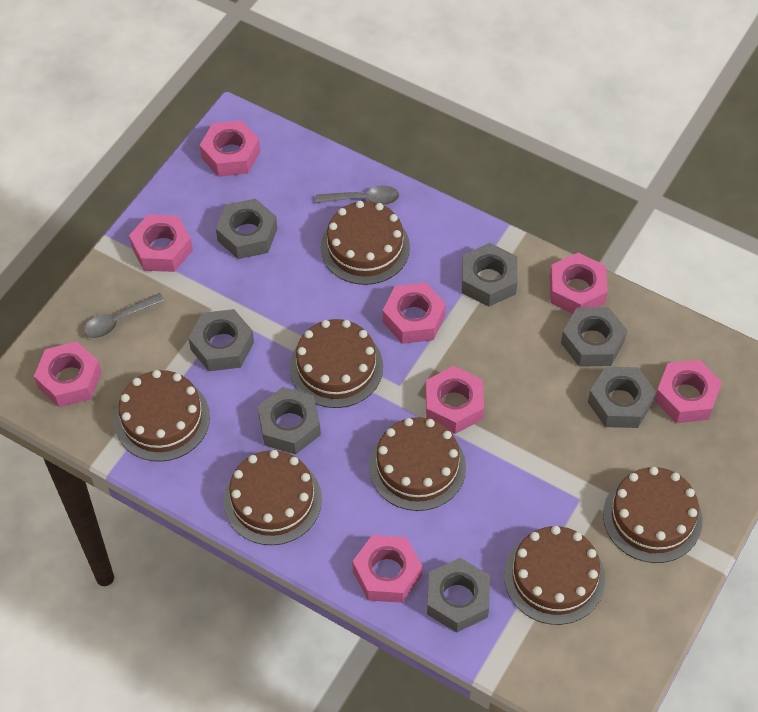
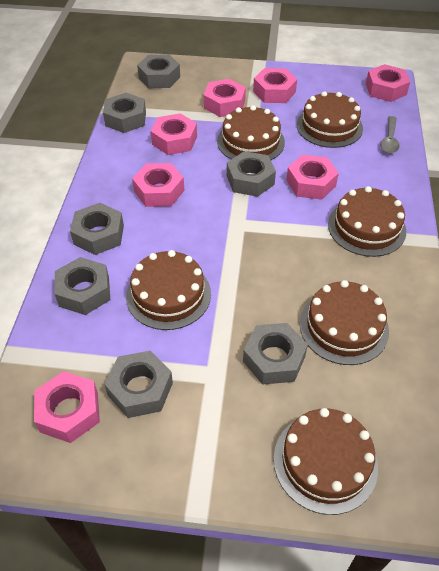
brown cake: 7 -> 6
grey spoon: 2 -> 1
pink nut: 8 -> 7

